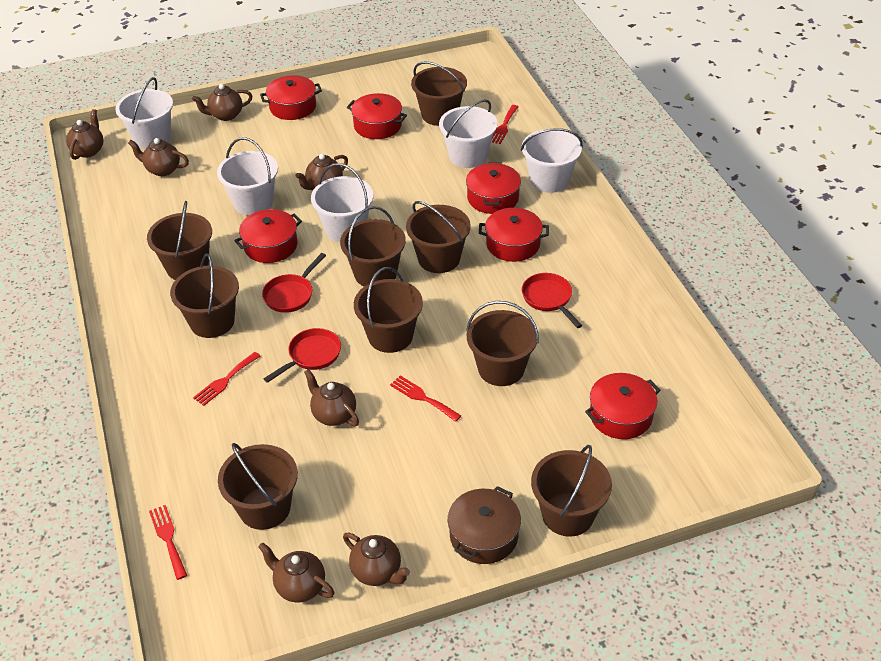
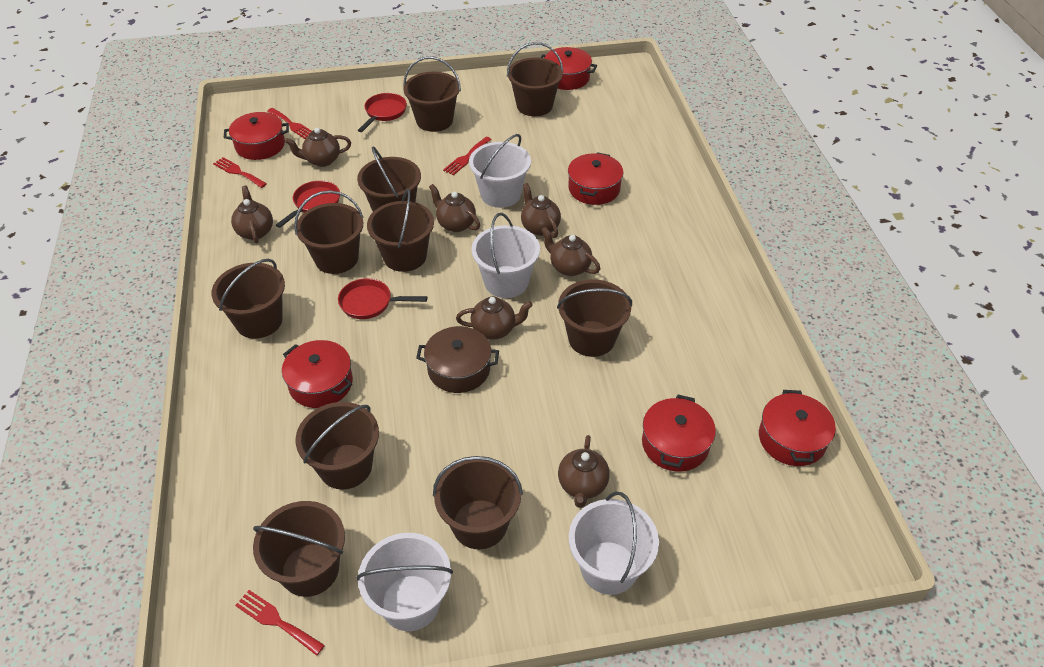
brown bucket: 9 -> 10
white bucket: 5 -> 4

